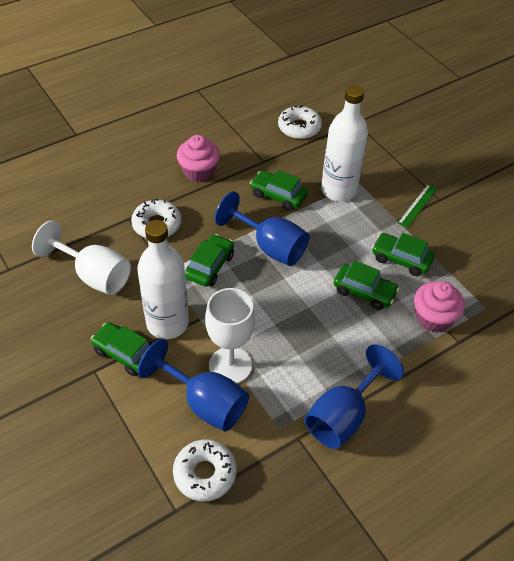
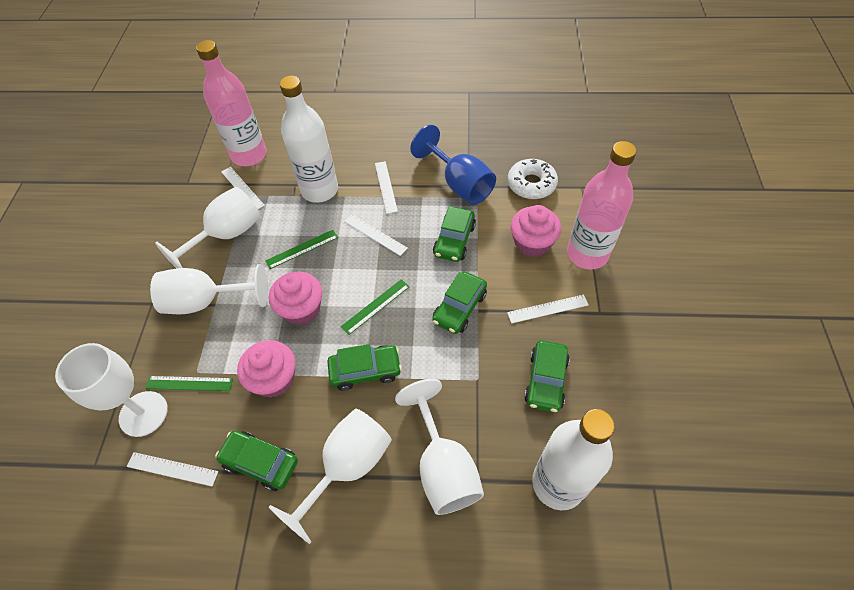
blue goblet: 3 -> 1
green ruler: 1 -> 3
pink bottle: 0 -> 2
pink cupcake: 2 -> 3
white donut: 3 -> 1
white goblet: 2 -> 5
white ruler: 0 -> 5

